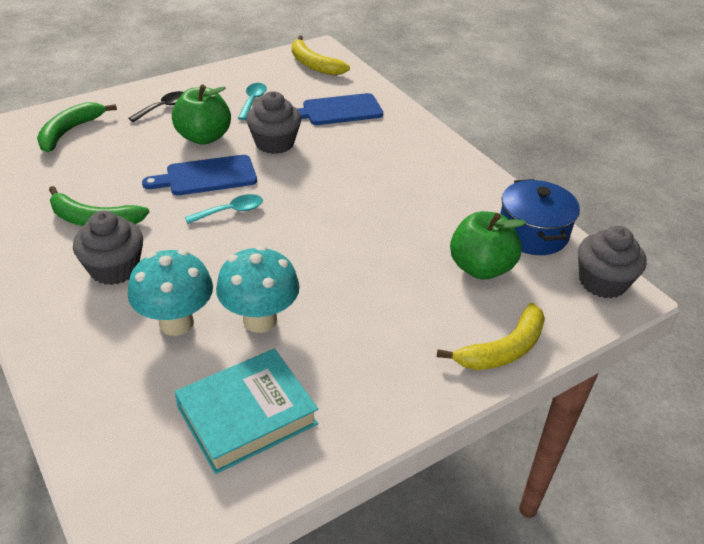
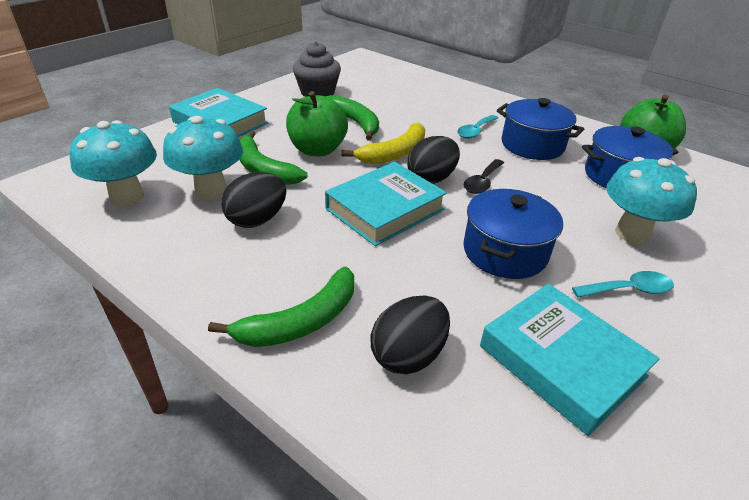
black egg: 0 -> 3
blue cutting board: 2 -> 0
blue pot: 1 -> 3
green banana: 2 -> 3
grey cupcake: 3 -> 1
turquoise book: 1 -> 3
turquoise mushroom: 2 -> 3
yellow banana: 2 -> 1

